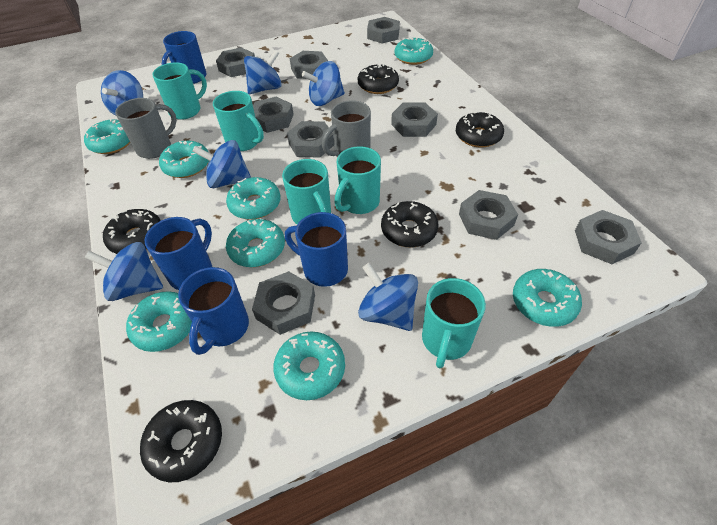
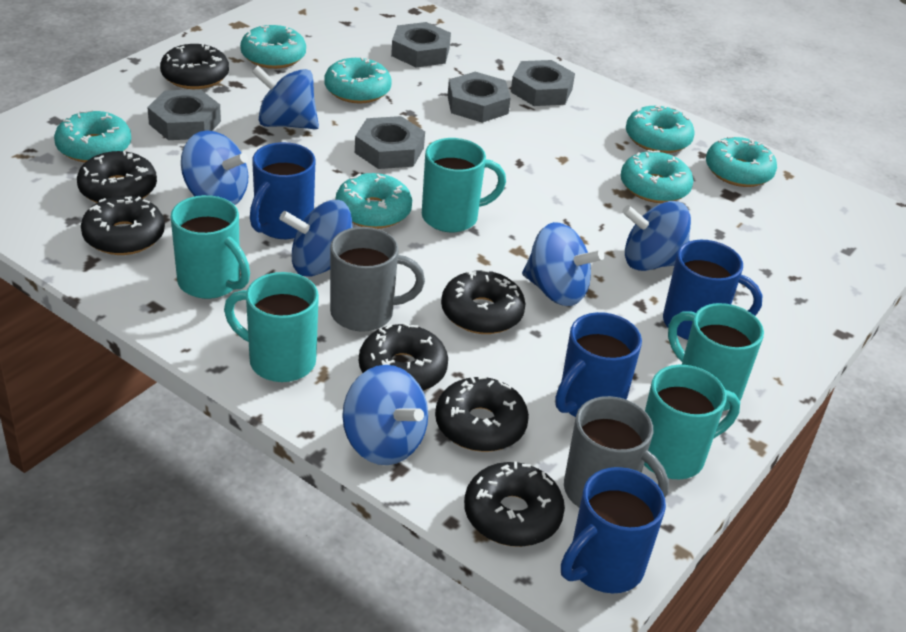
black donut: 5 -> 7
grey nut: 9 -> 5
turquoise donut: 8 -> 7

